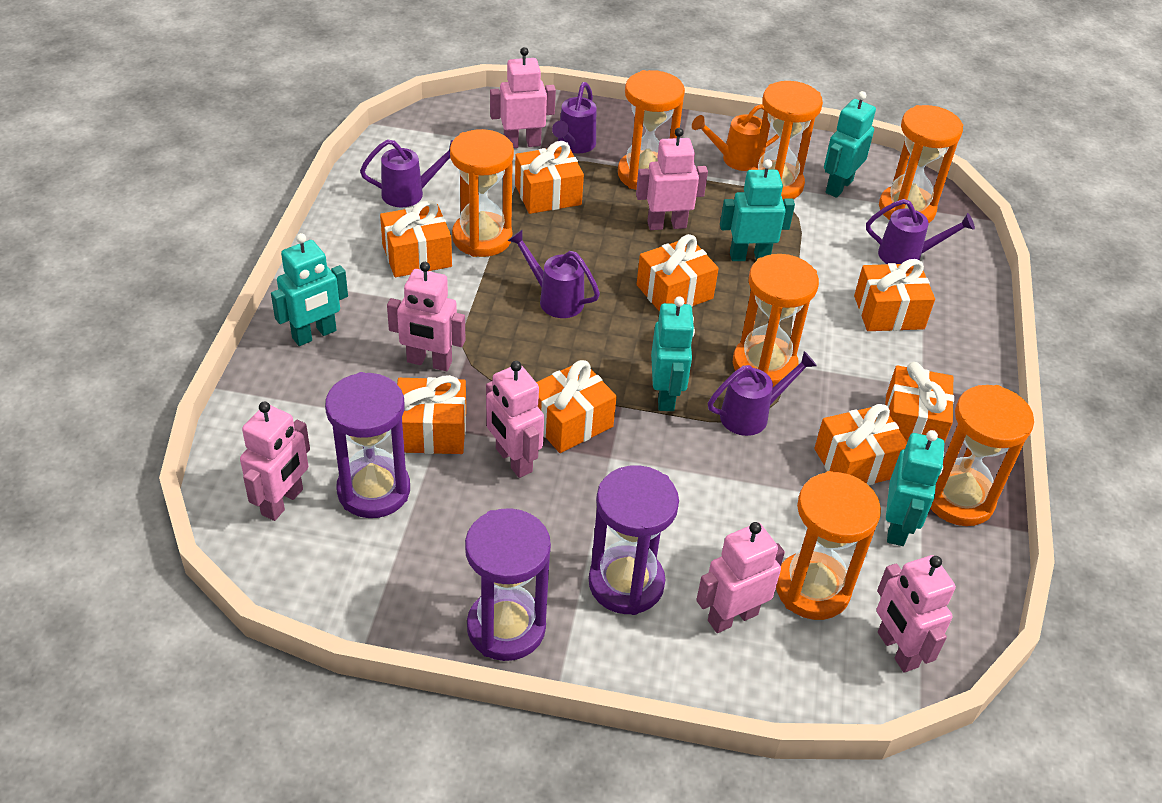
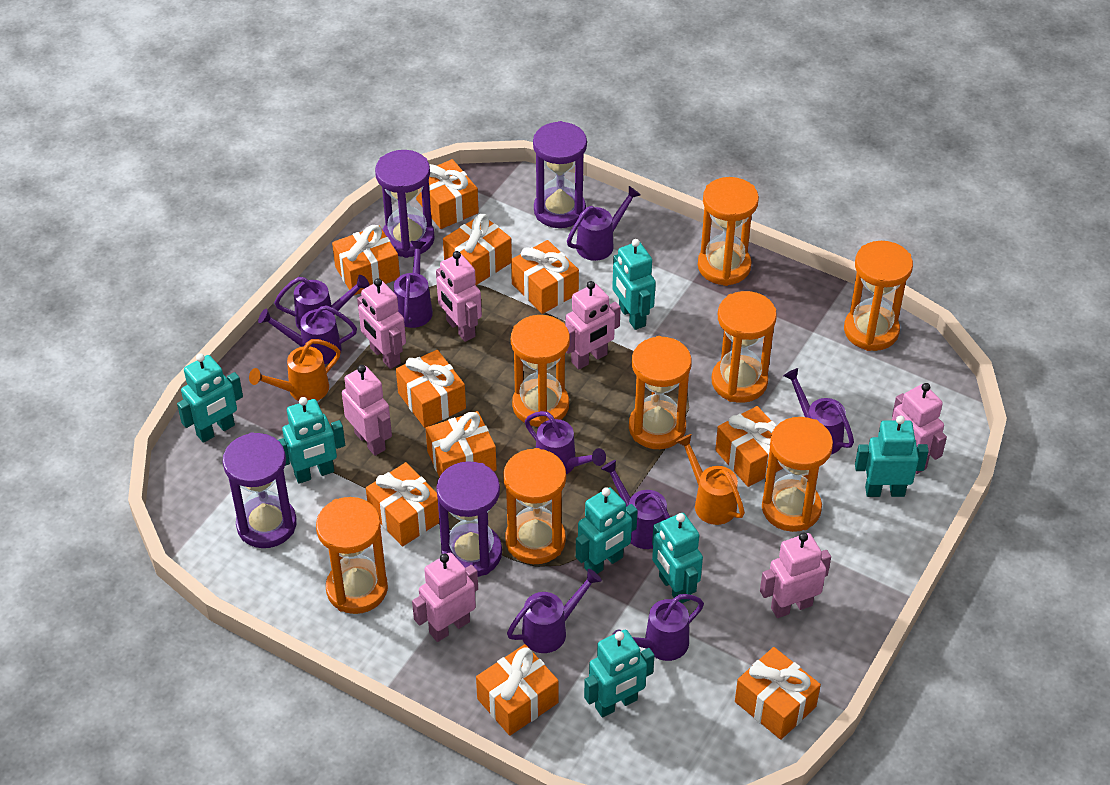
orange gift: 8 -> 10
orange hourglass: 7 -> 8
orange watering can: 1 -> 2
purple hourglass: 3 -> 4
purple watering can: 5 -> 9
turquoise robot: 5 -> 7

